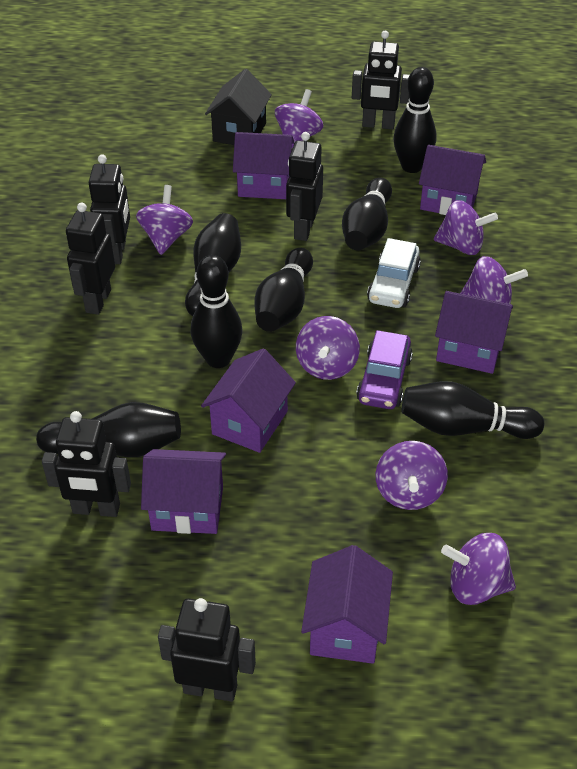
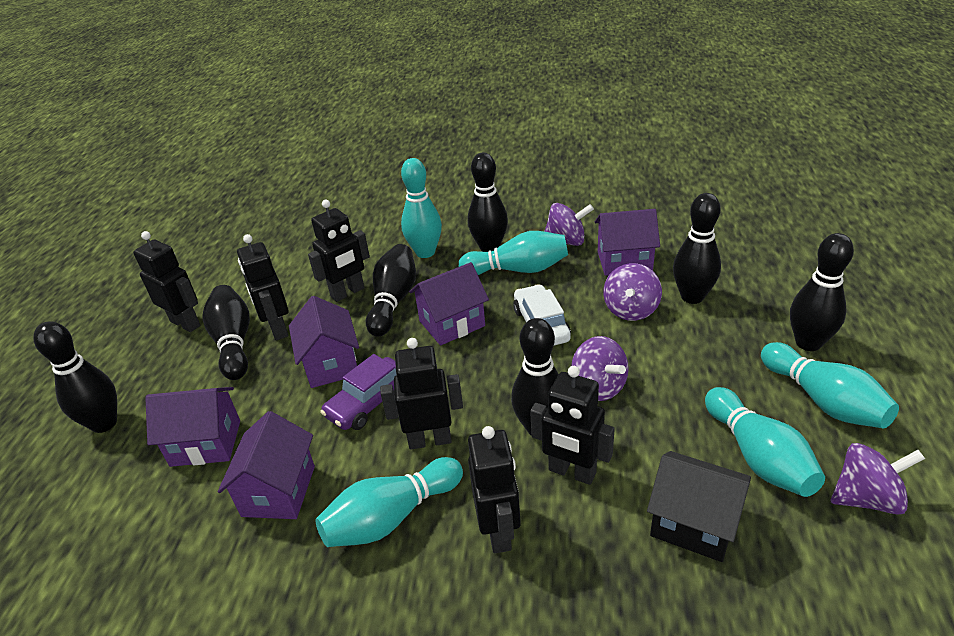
purple house: 6 -> 5
purple spinning top: 7 -> 4
turquoise bowling pin: 0 -> 5

